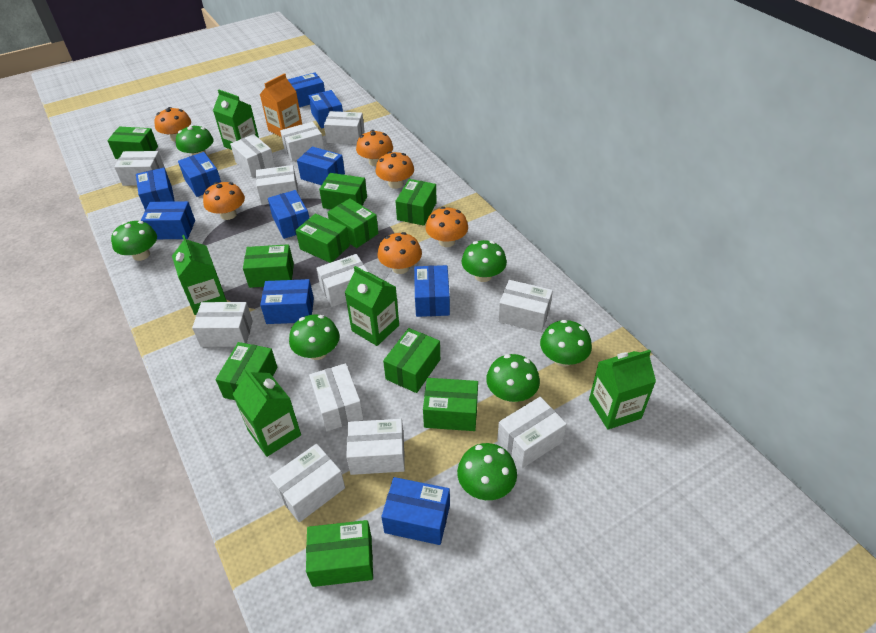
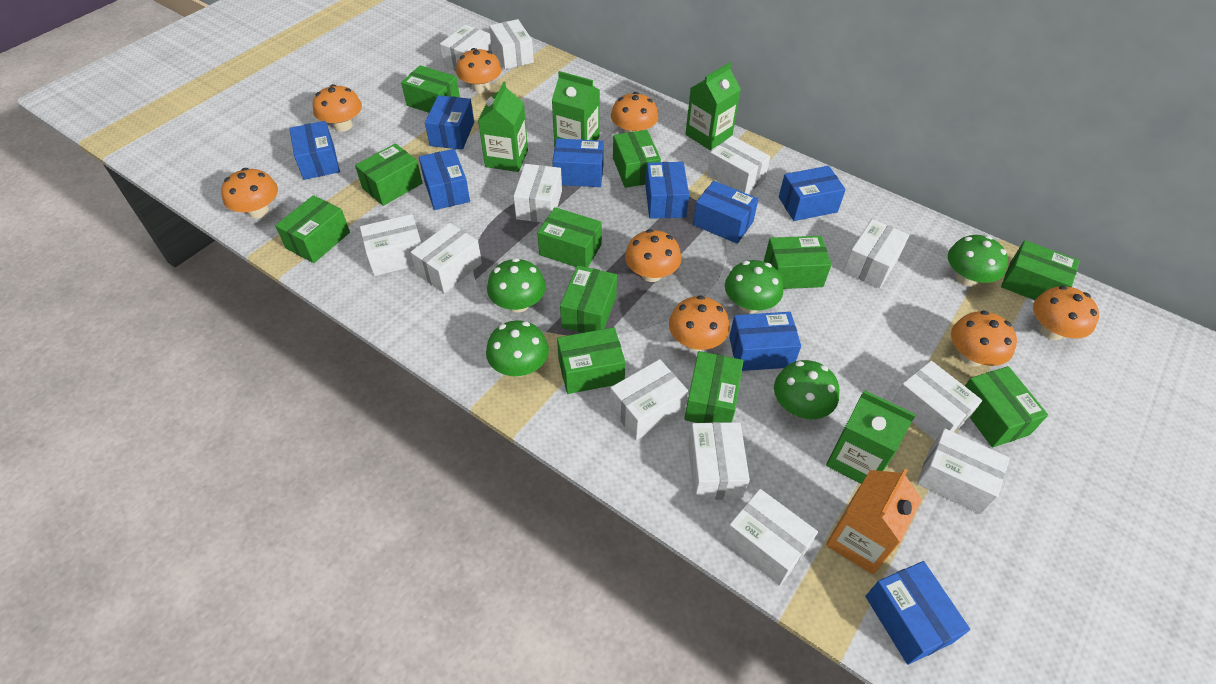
blue box: 10 -> 9
green box: 10 -> 11
green carton: 5 -> 4
green mushroom: 7 -> 5
orange mushroom: 6 -> 8

